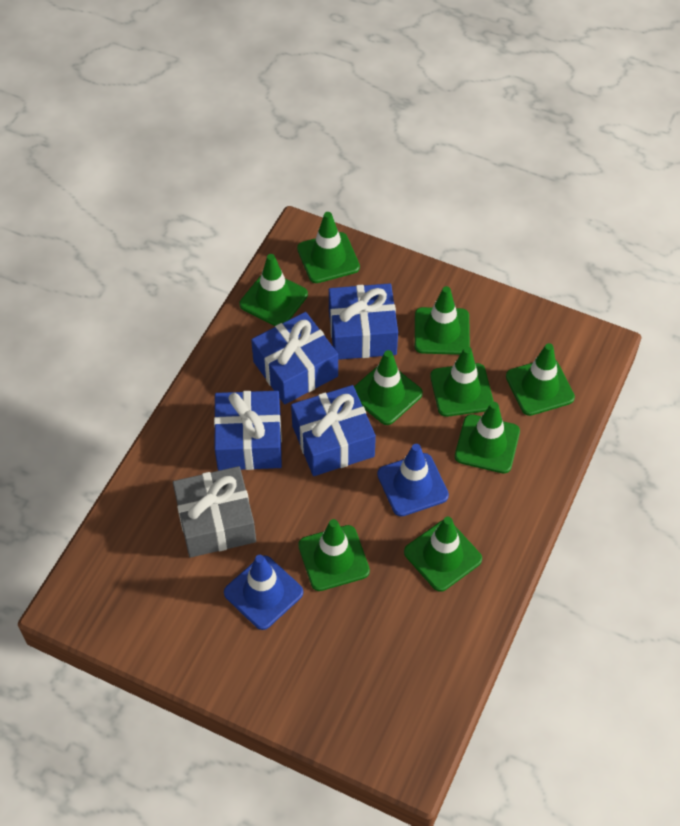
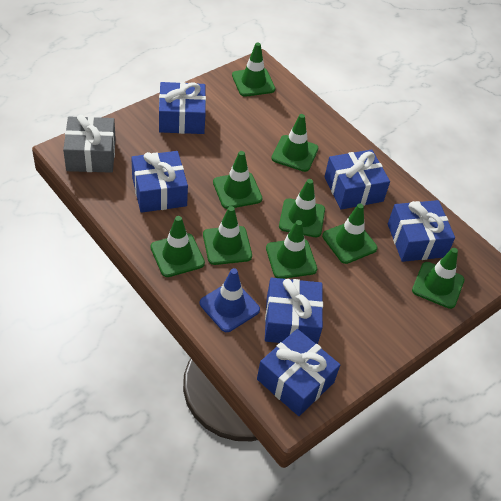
blue gift: 4 -> 6
blue traffic cone: 2 -> 1

